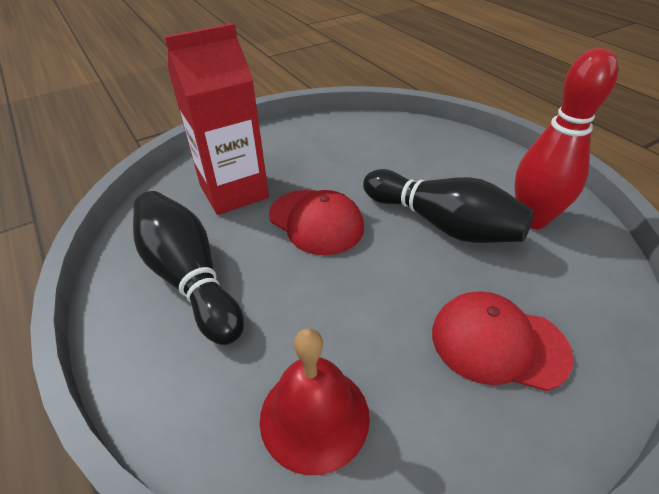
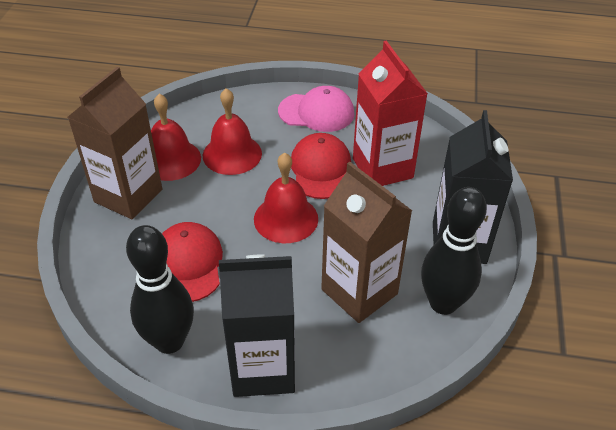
black carton: 0 -> 2
brown carton: 0 -> 2
pink cap: 0 -> 1
red bell: 1 -> 3
red bowling pin: 1 -> 0

